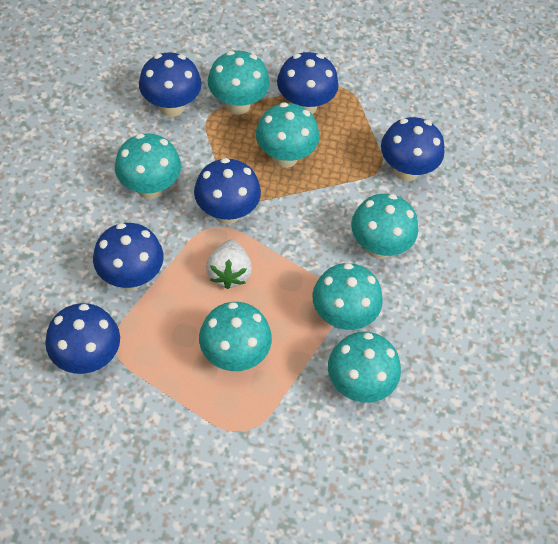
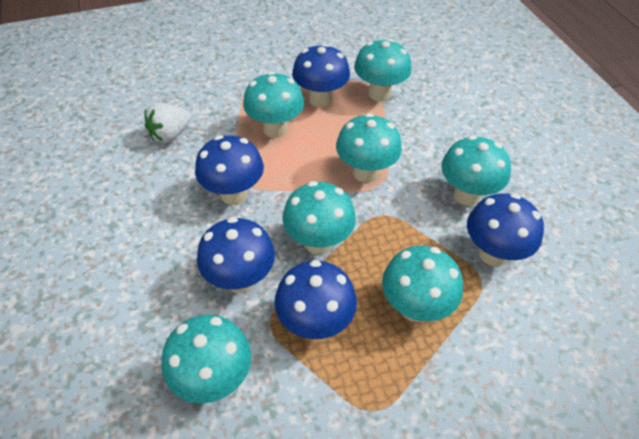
blue mushroom: 6 -> 5

